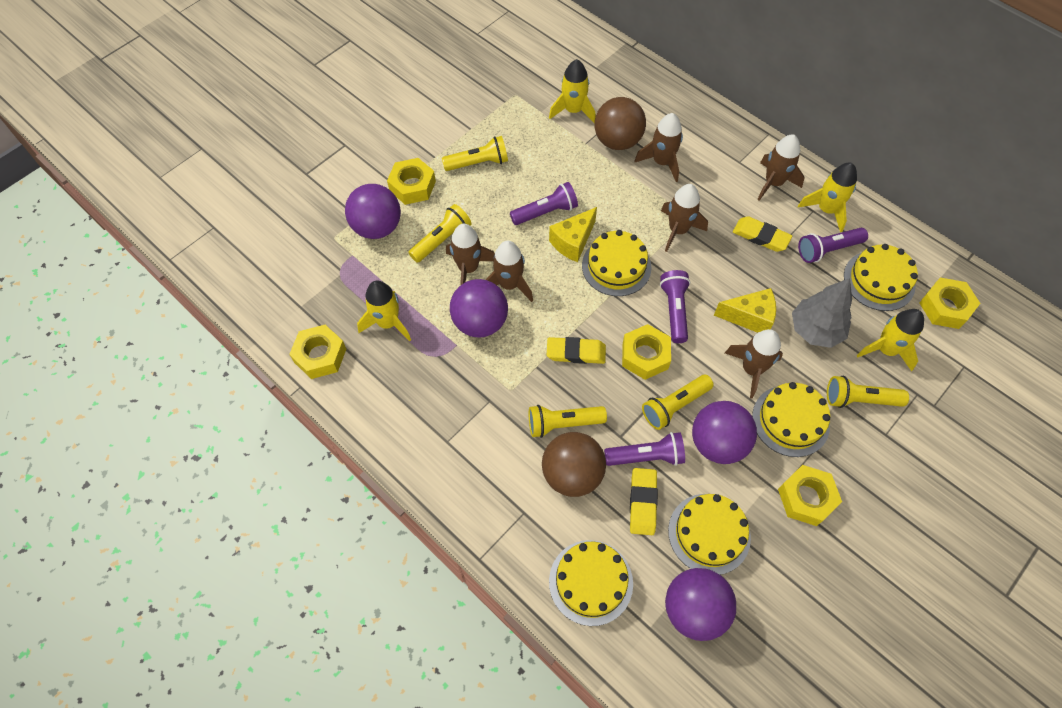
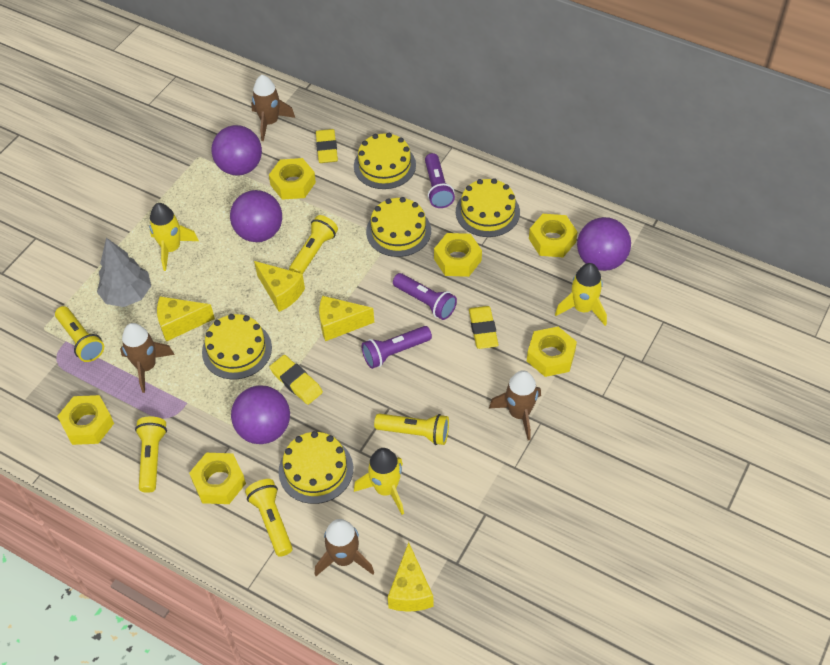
brown ball: 2 -> 0
brown rocket: 6 -> 4
purple flashlight: 4 -> 3
yellow cheese: 2 -> 4
yellow nut: 5 -> 6
yellow rocket: 4 -> 3

